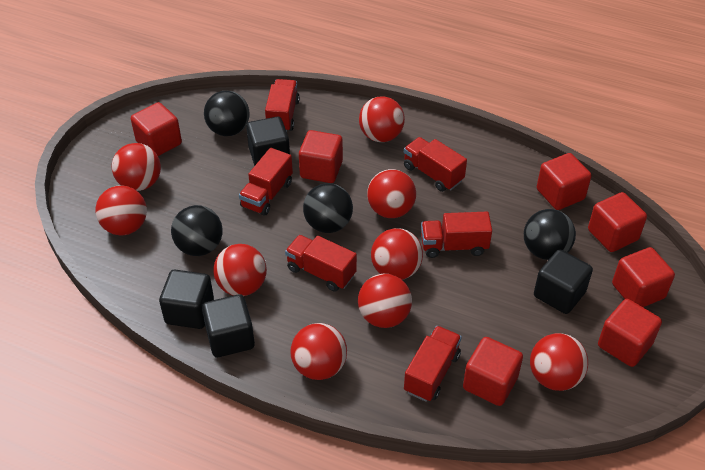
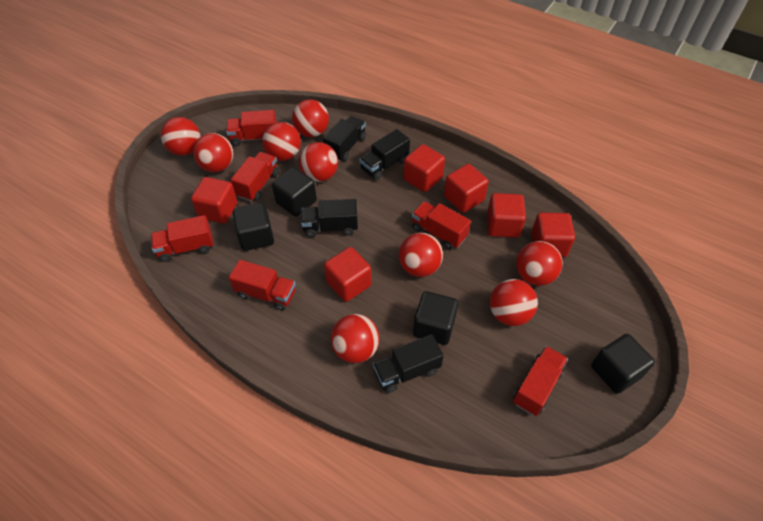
black ball: 4 -> 0
black truck: 0 -> 4
red cube: 7 -> 6

